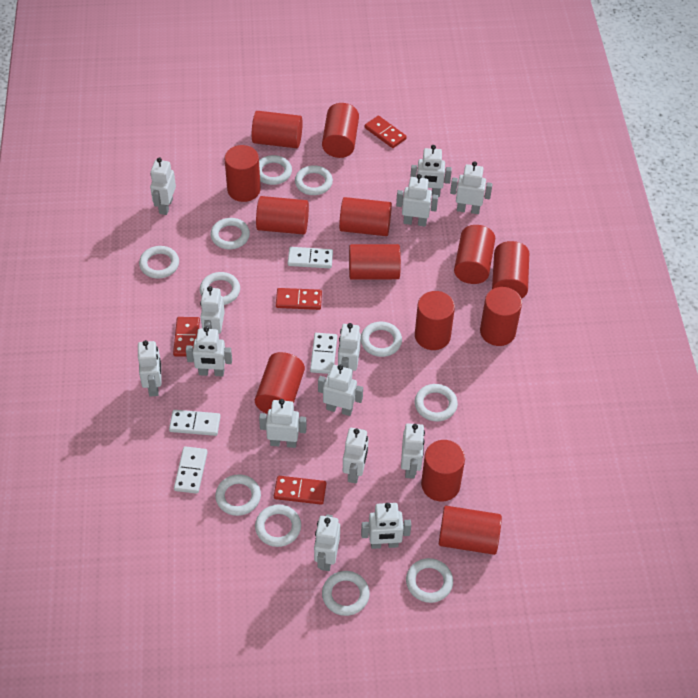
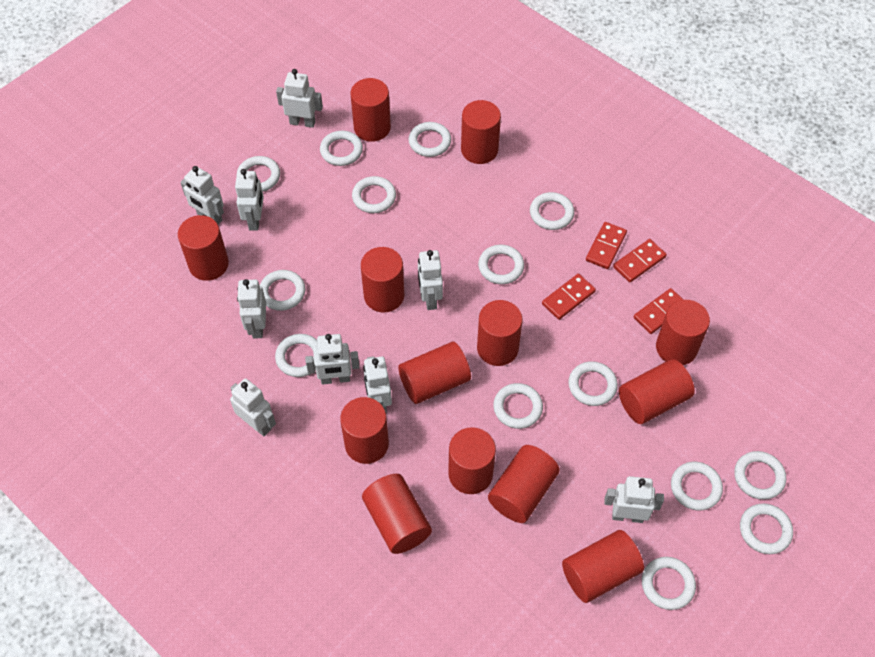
white domino: 4 -> 0
white ring: 11 -> 14
white robot: 14 -> 9

